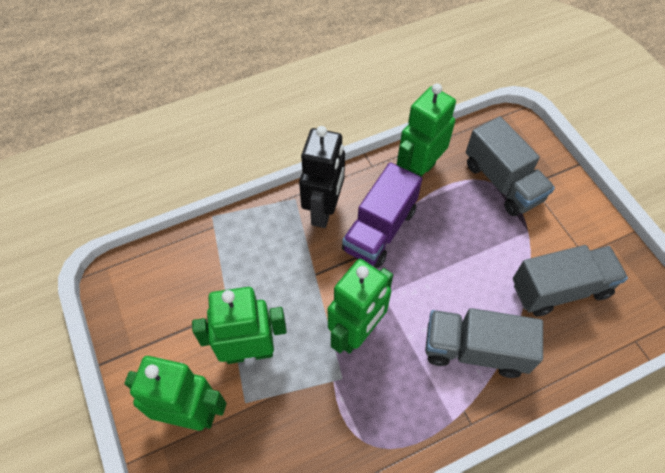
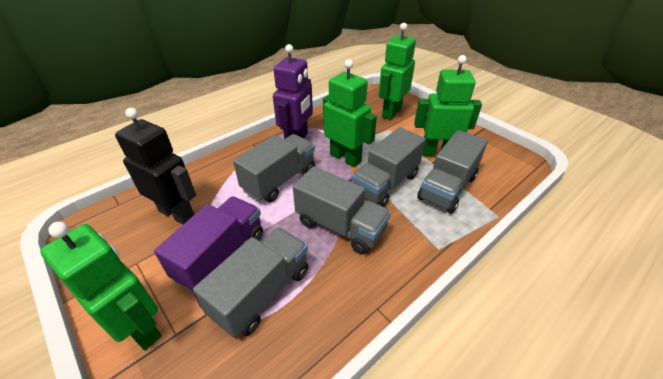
grey truck: 3 -> 5
purple robot: 0 -> 1

